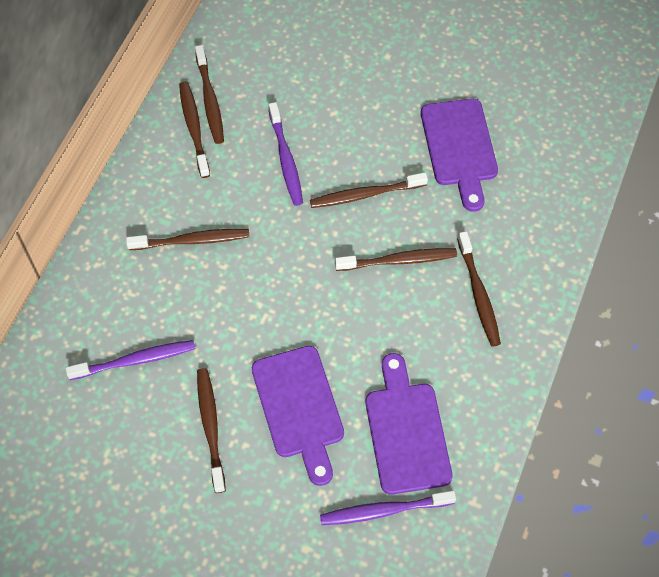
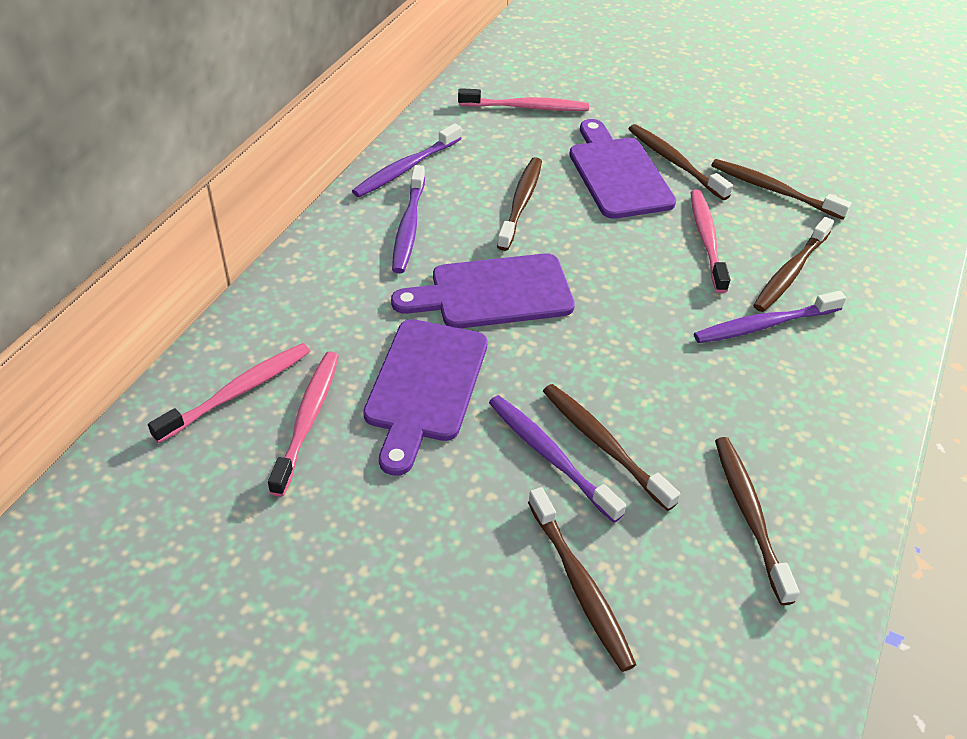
pink toothbrush: 0 -> 4
purple toothbrush: 3 -> 4

